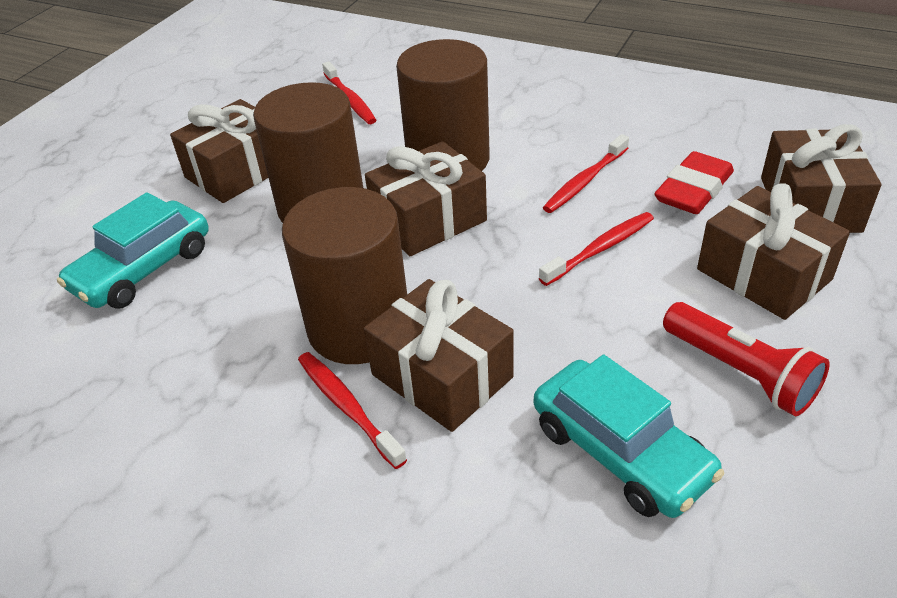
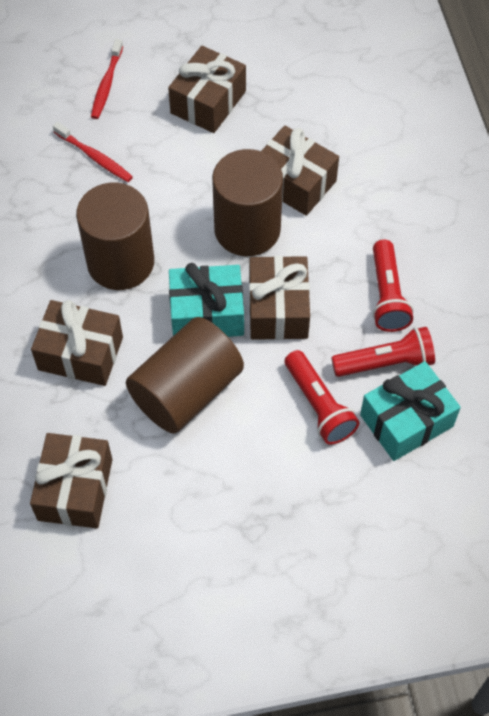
red eraser: 1 -> 0
red flashlight: 1 -> 3
red toothbrush: 4 -> 2
turquoise car: 2 -> 0
turquoise gift: 0 -> 2

